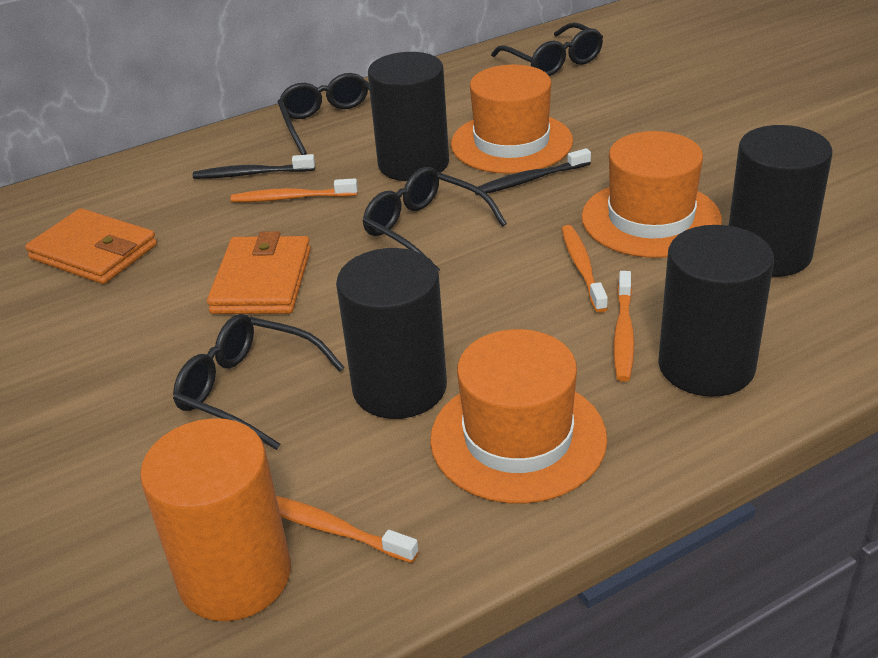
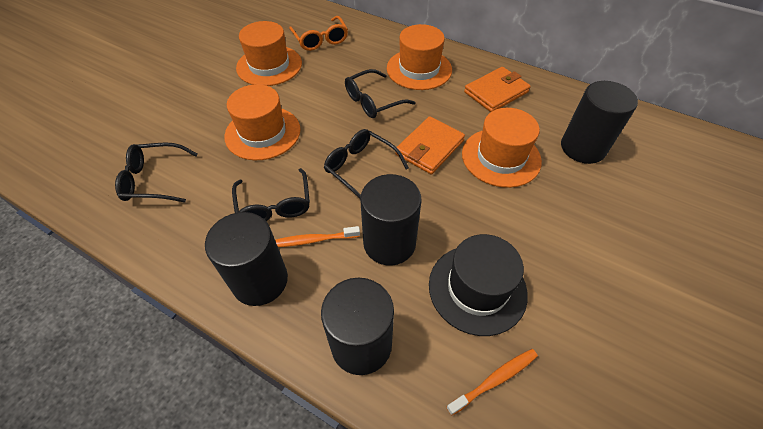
black hat: 0 -> 1
black toothbrush: 2 -> 0
orange cylinder: 1 -> 0
orange glasses: 0 -> 1
orange hat: 3 -> 4
orange toothbrush: 4 -> 2

